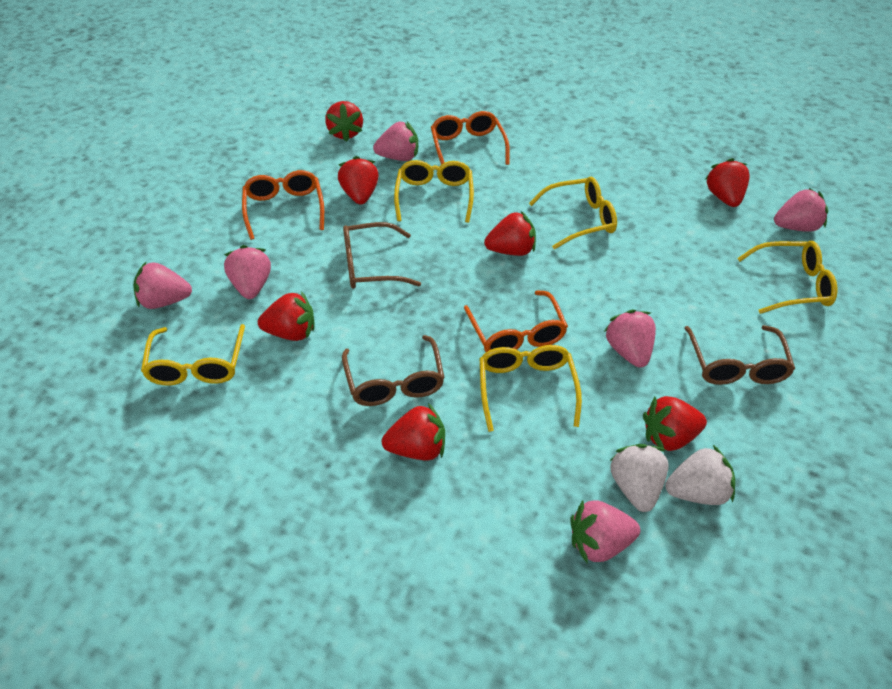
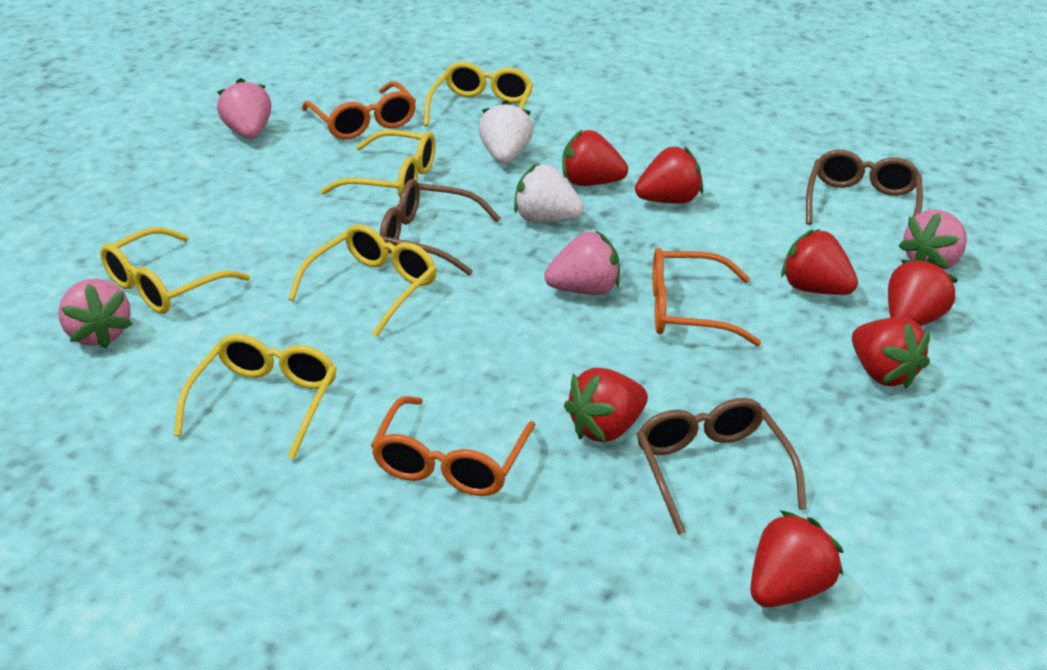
pink strawberry: 6 -> 4

